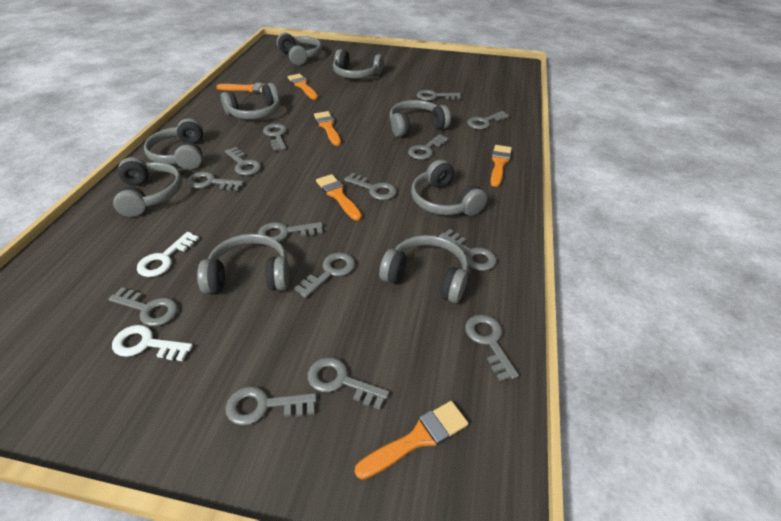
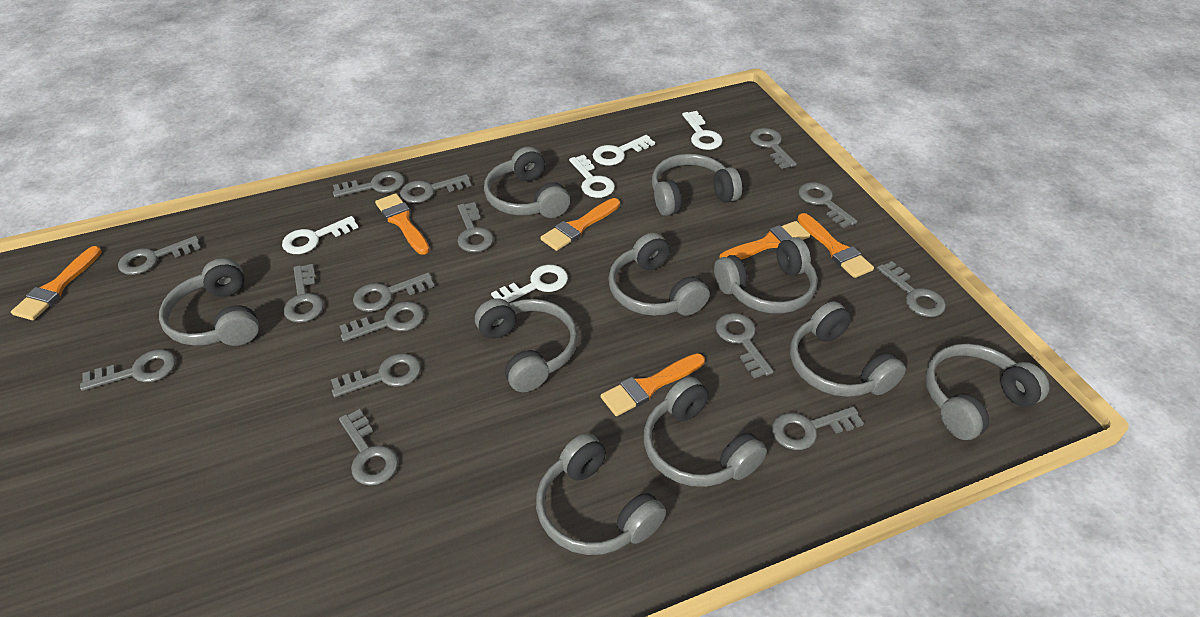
grey headphones: 9 -> 10
grey key: 14 -> 15
white key: 2 -> 5

